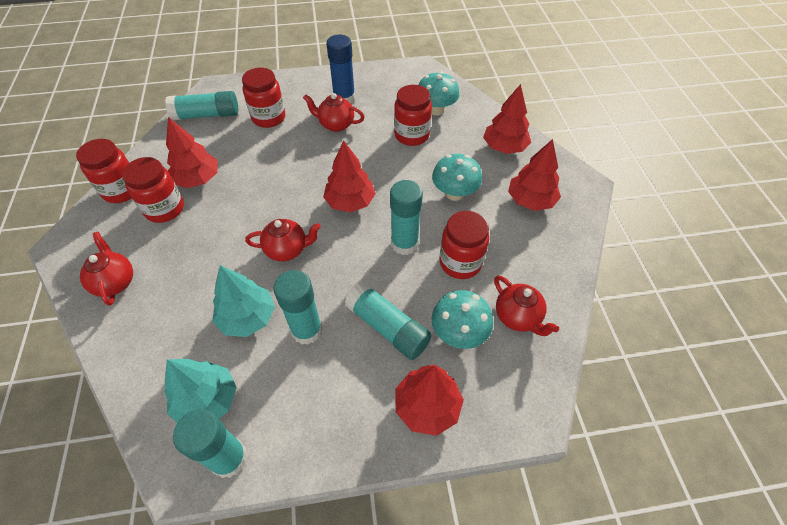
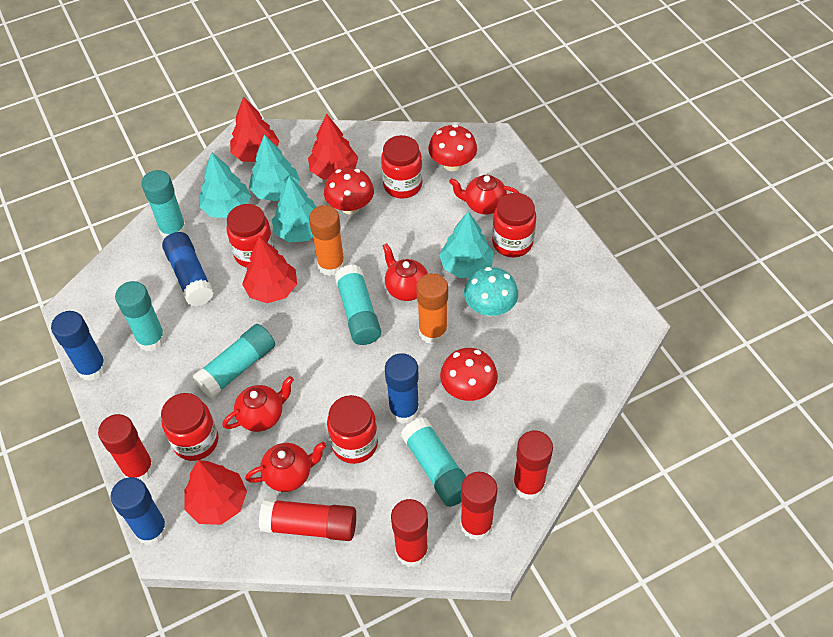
blue glue stick: 1 -> 4
orange glue stick: 0 -> 2
red glue stick: 0 -> 5
red mushroom: 0 -> 3
red tree: 5 -> 4
turquoise mushroom: 3 -> 1
turquoise tree: 2 -> 4

